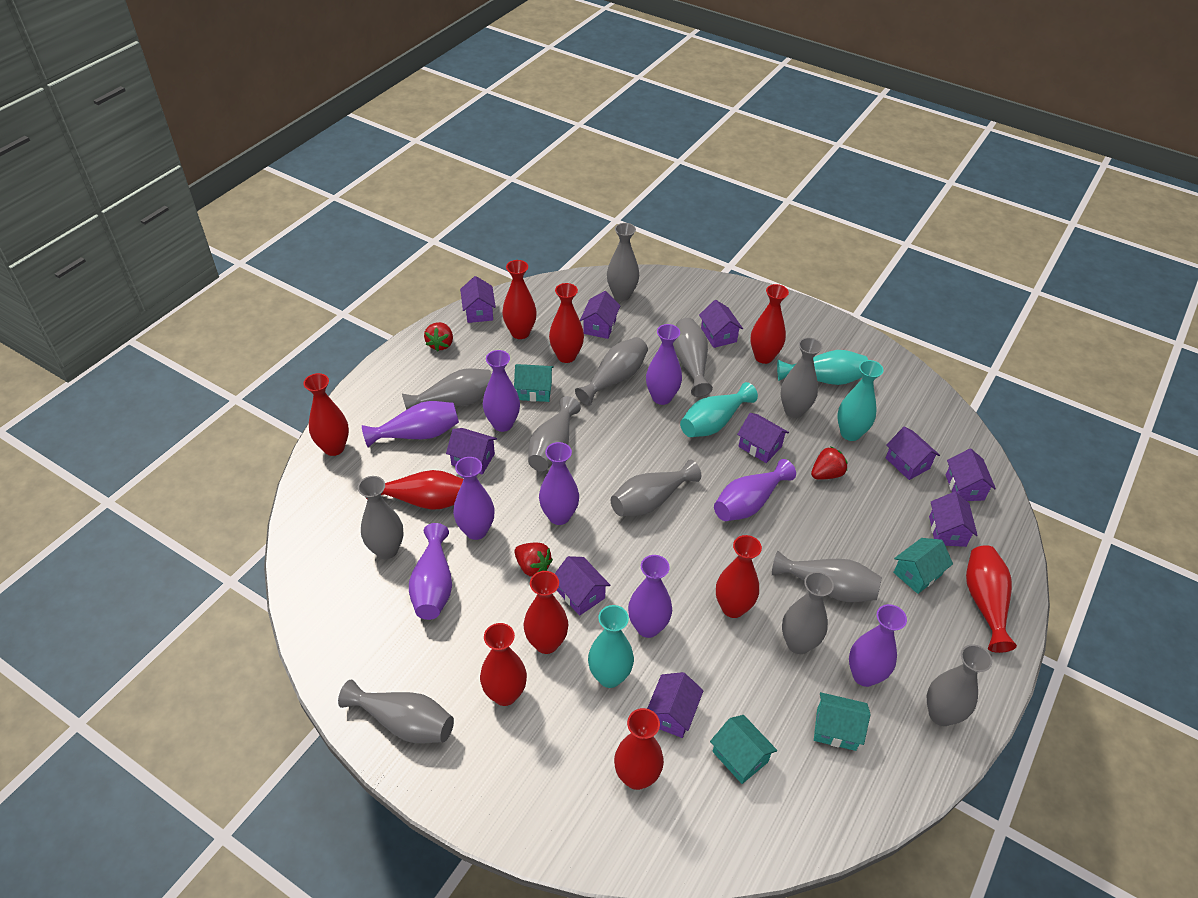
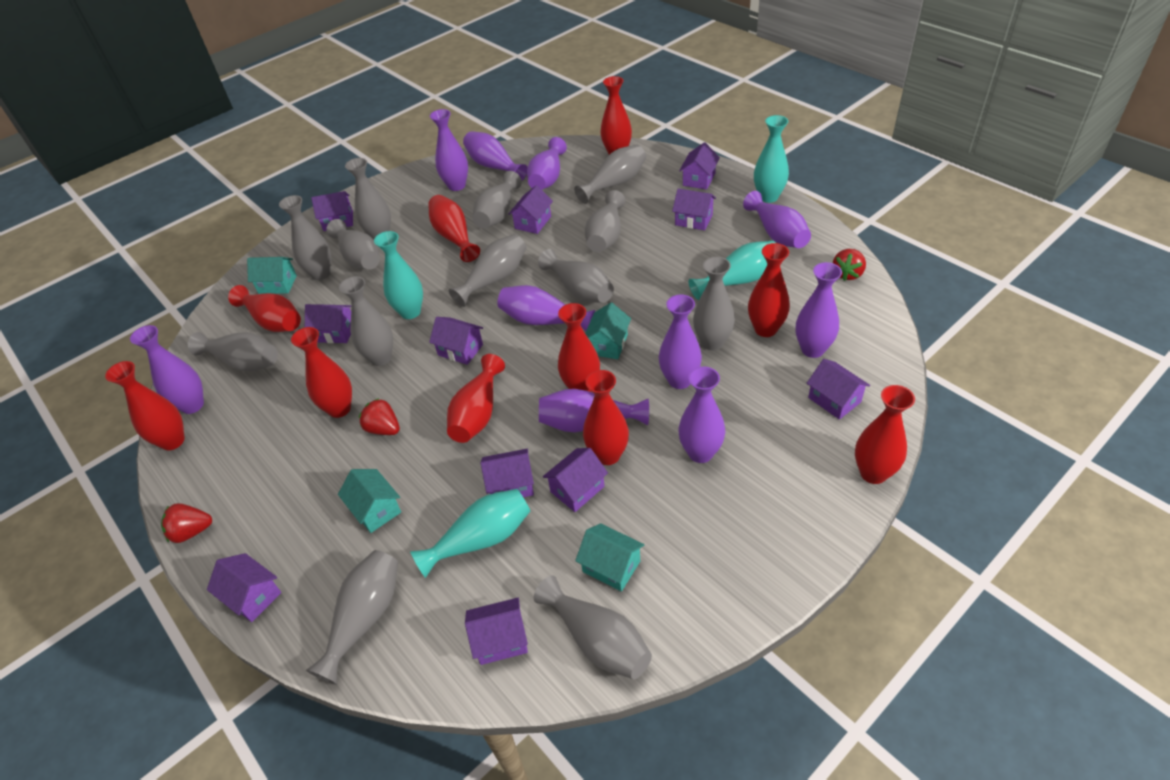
grey vase: 12 -> 13
purple house: 10 -> 11
purple vase: 9 -> 10

